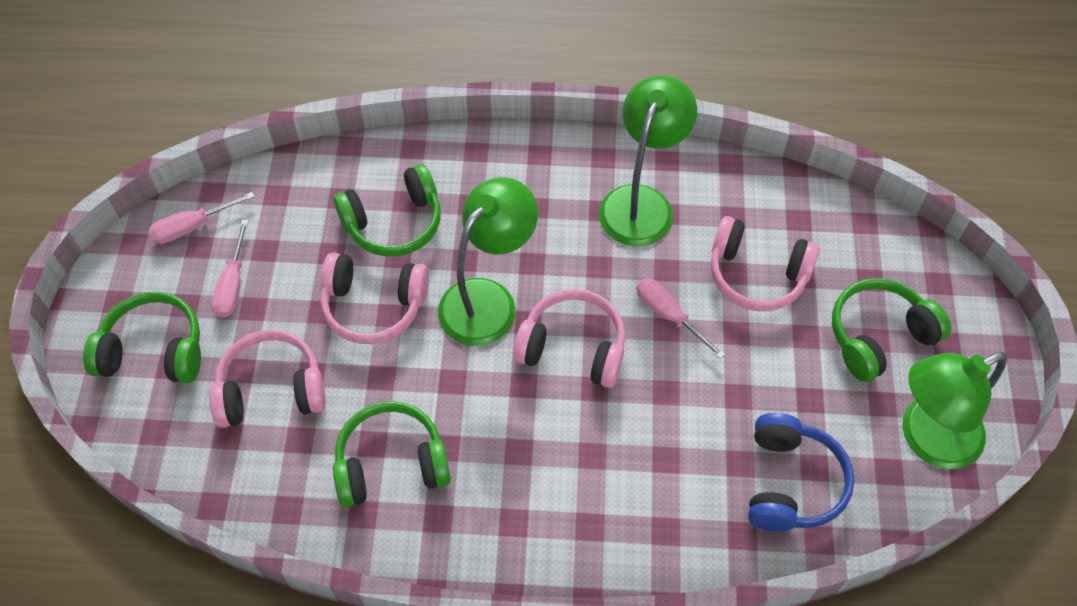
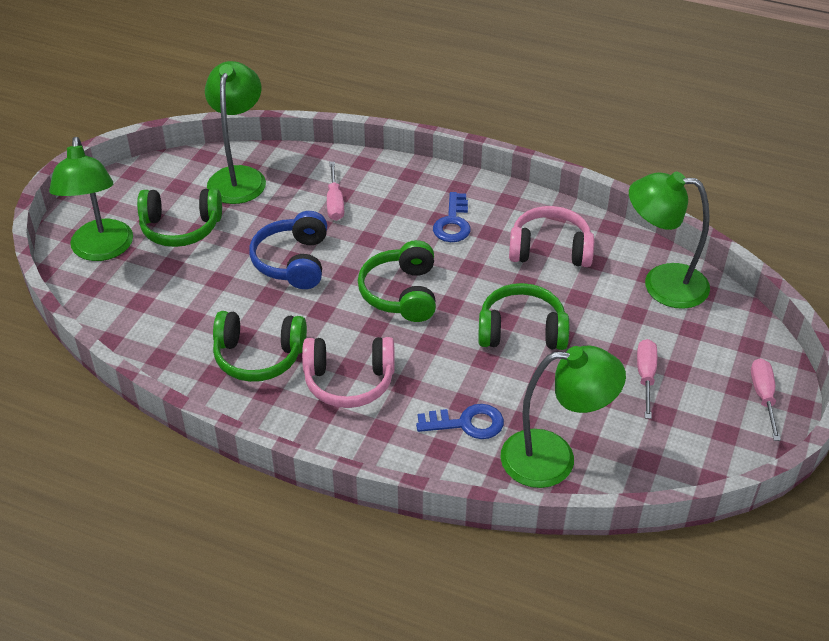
blue key: 0 -> 2
green lamp: 3 -> 4
pink headphones: 4 -> 2

